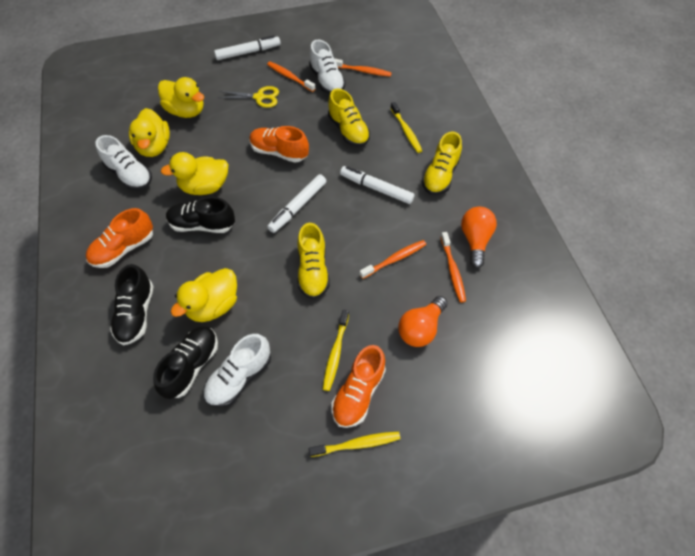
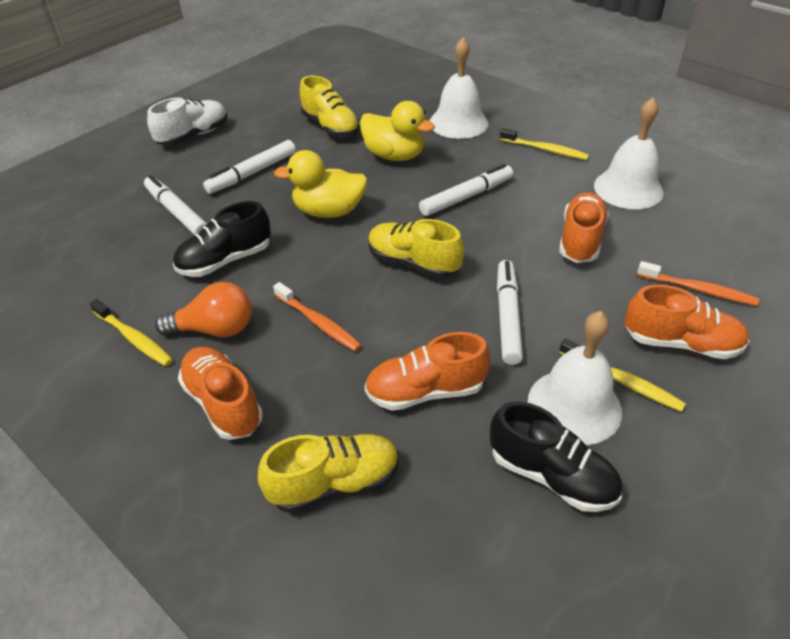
black shoe: 3 -> 2
orange light bulb: 2 -> 1
orange shoe: 3 -> 4
orange toothbrush: 4 -> 2
white bell: 0 -> 3
white marker: 3 -> 4
white shoe: 3 -> 1
yellow duck: 4 -> 2
yellow scissors: 1 -> 0

